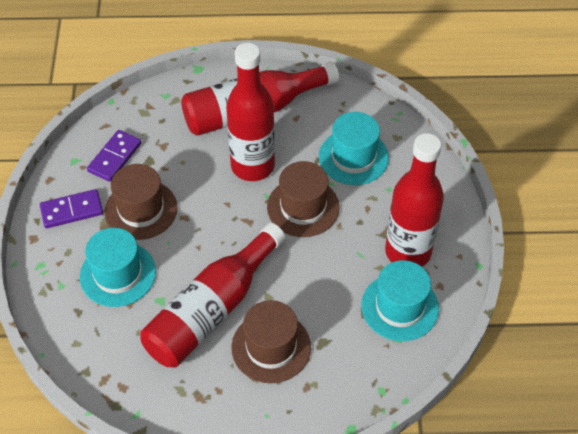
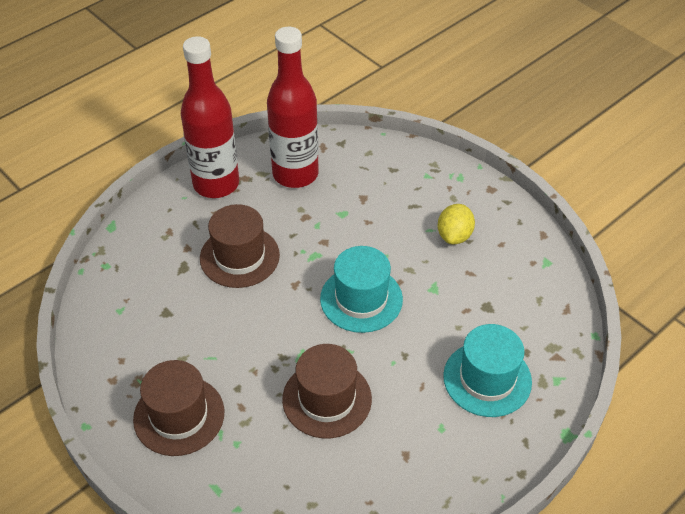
purple domino: 2 -> 0
red bottle: 4 -> 2
turquoise hat: 3 -> 2
yellow lemon: 0 -> 1

